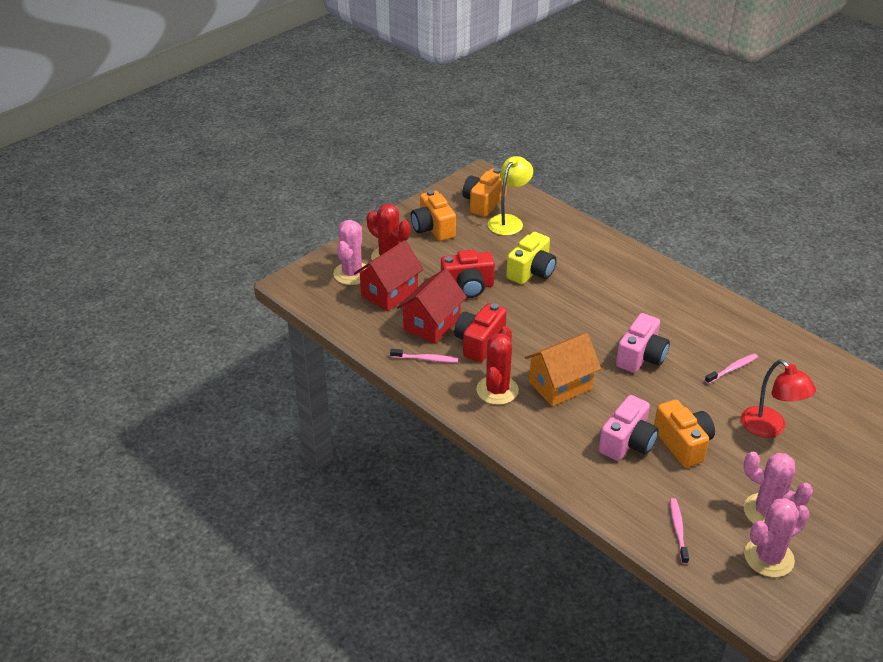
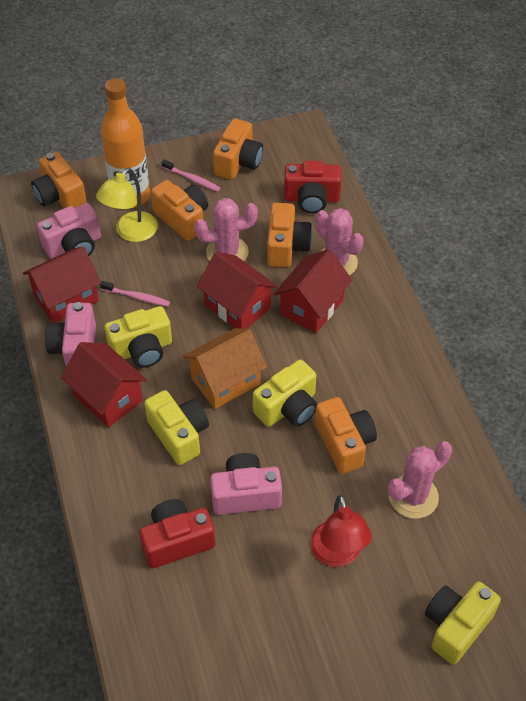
orange bottle: 0 -> 1
orange camera: 3 -> 5
pink camera: 2 -> 3
pink toothbrush: 3 -> 2
red cactus: 2 -> 0
red house: 2 -> 4
yellow camera: 1 -> 4

